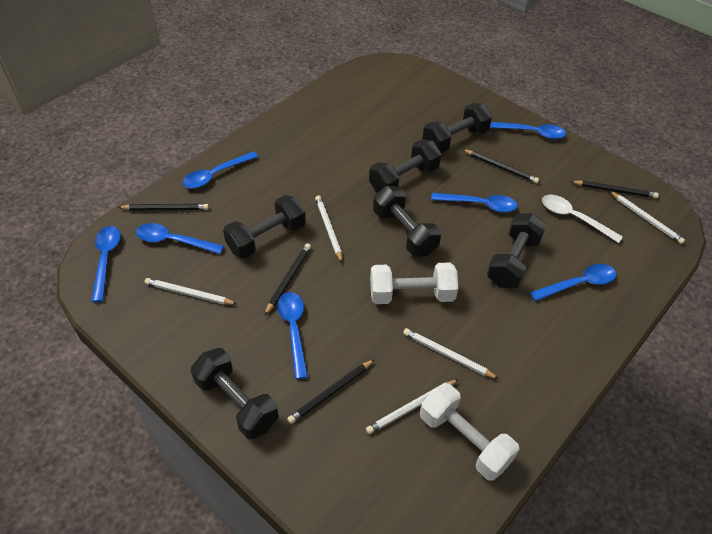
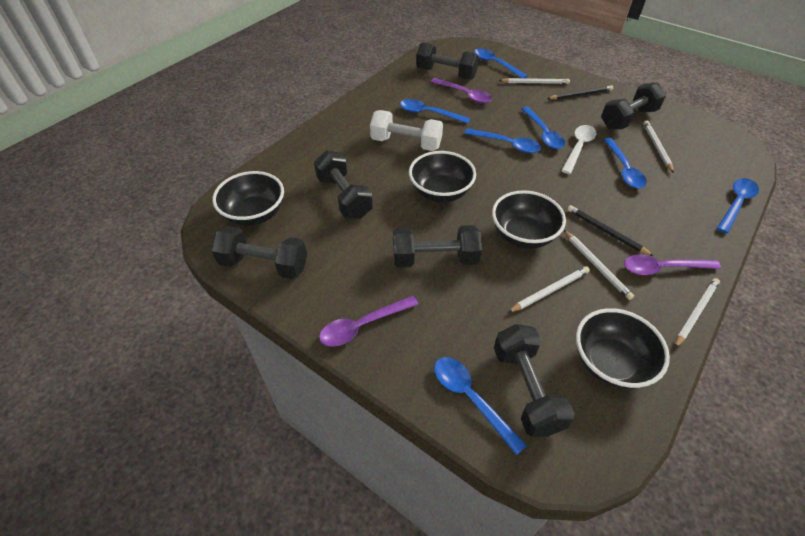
black bowl: 0 -> 4
black pencil: 5 -> 2
purple spoon: 0 -> 3
white dumbbell: 2 -> 1

